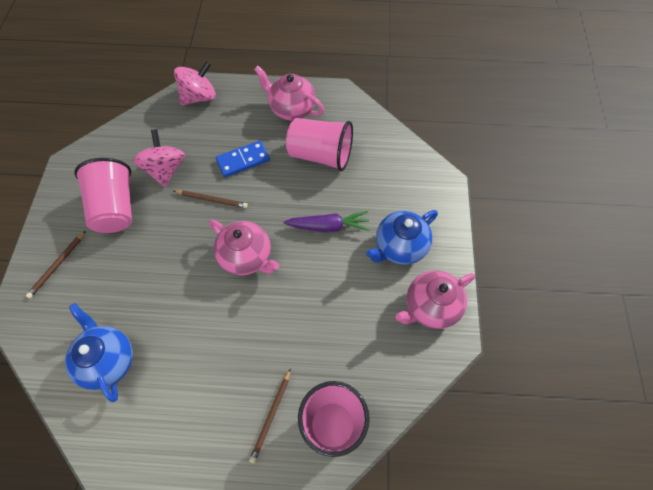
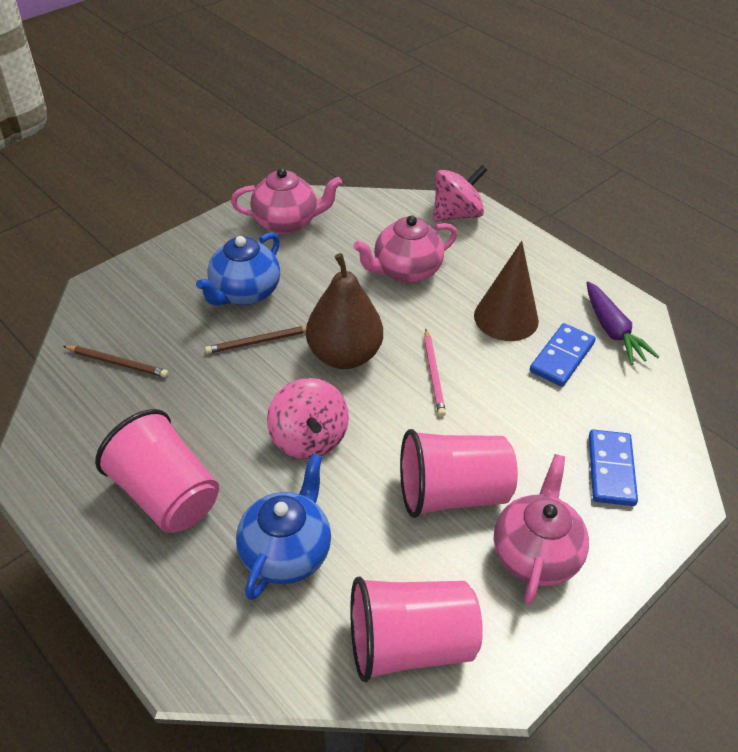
blue domino: 1 -> 2
brown cone: 0 -> 1
brown pear: 0 -> 1
brown pencil: 3 -> 2
pink pencil: 0 -> 1

